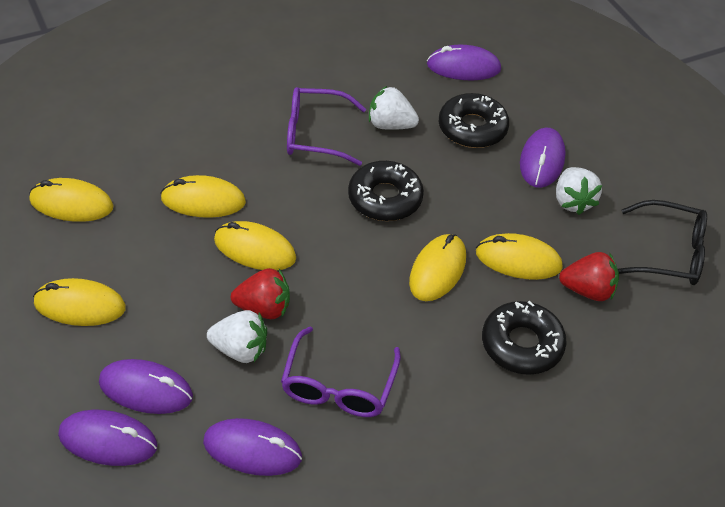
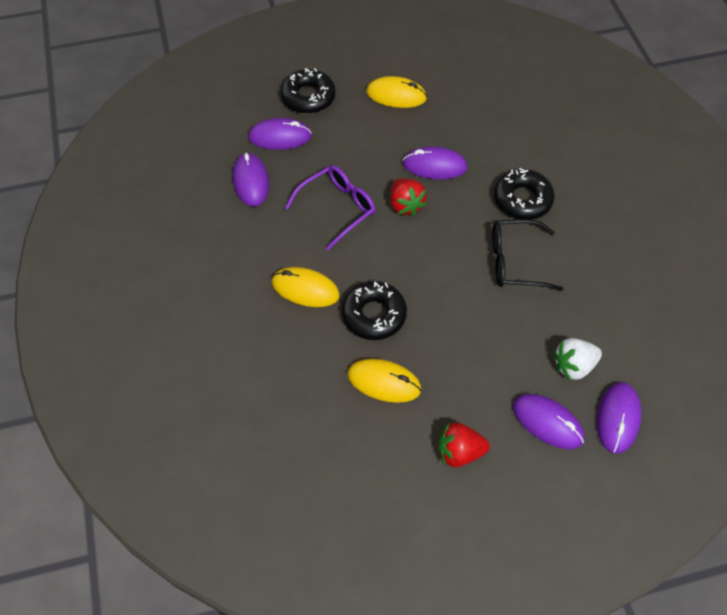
purple glasses: 2 -> 1
white strawberry: 3 -> 1
yellow mouse: 6 -> 3

